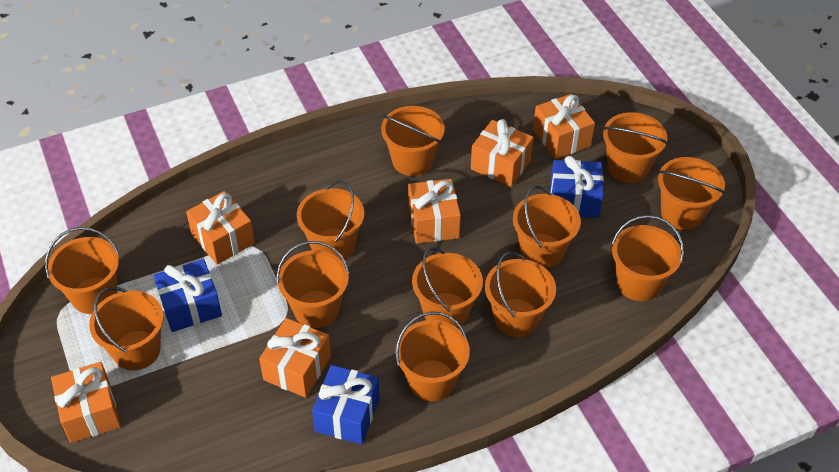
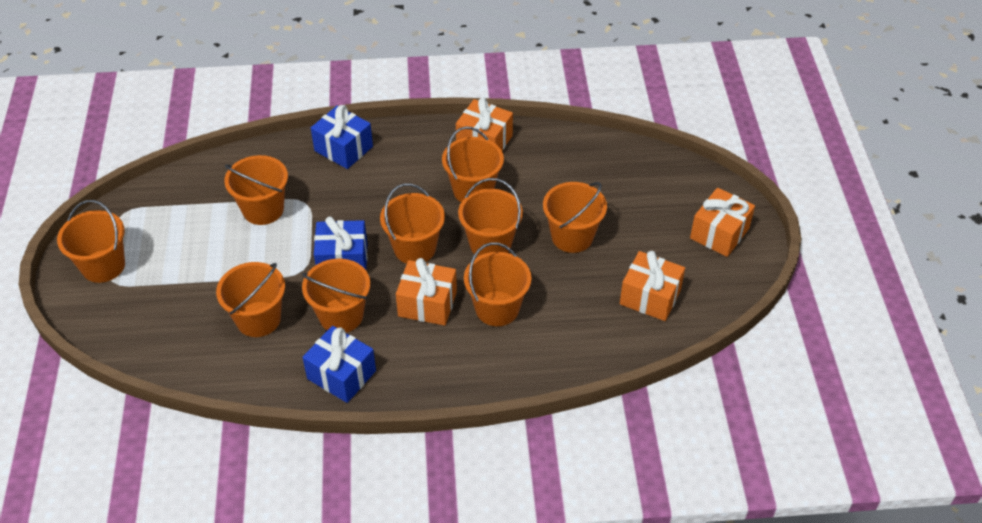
orange bucket: 12 -> 9
orange gift: 6 -> 4

